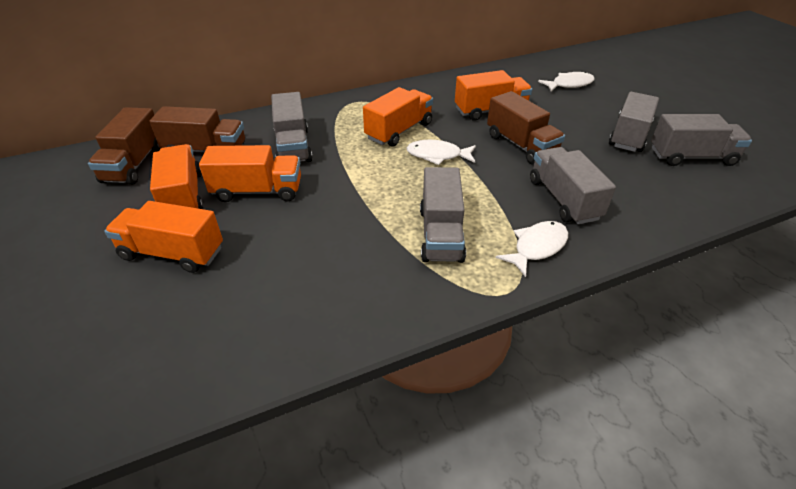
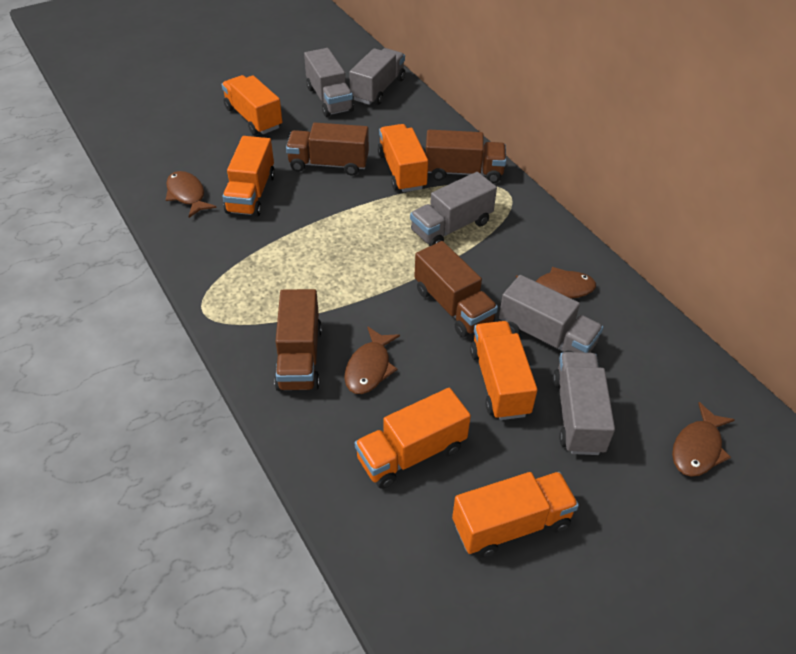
brown fish: 0 -> 4
brown truck: 3 -> 4
orange truck: 5 -> 6
white fish: 3 -> 0

